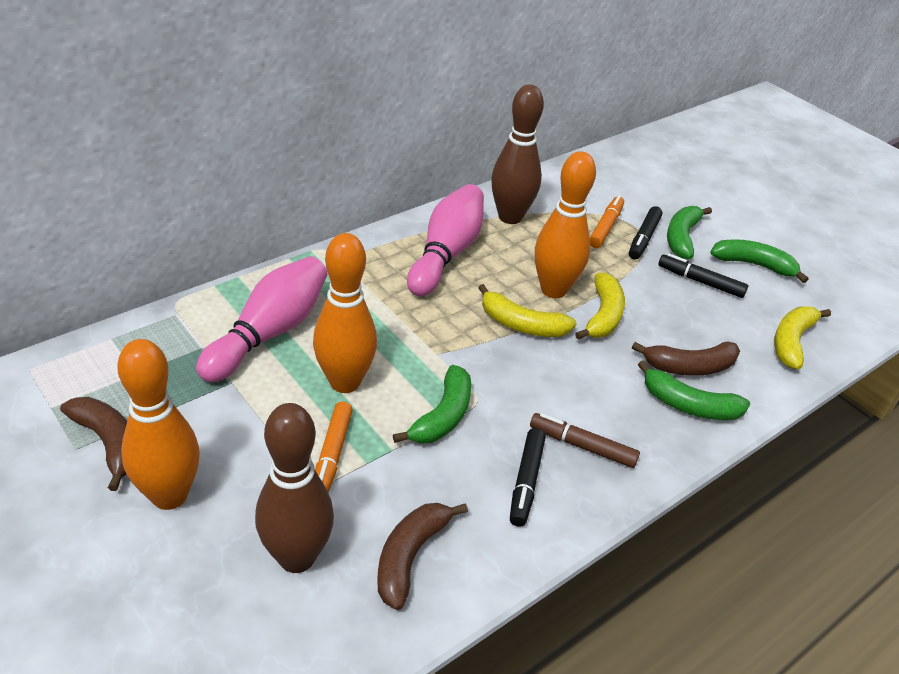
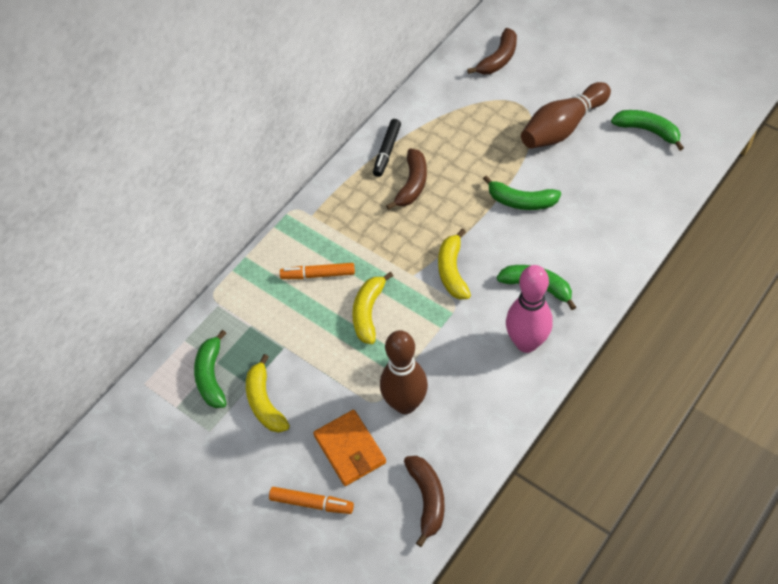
black marker: 3 -> 1
brown marker: 1 -> 0
orange bowling pin: 3 -> 0
orange wallet: 0 -> 1
pink bowling pin: 2 -> 1

